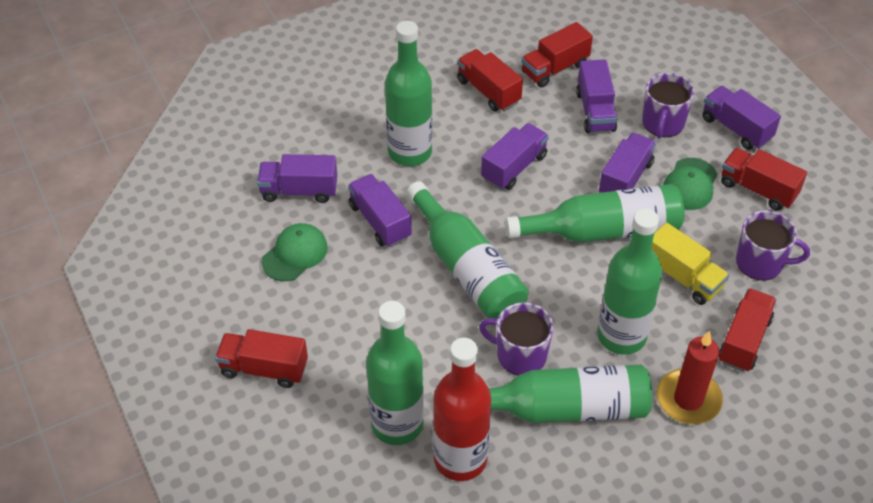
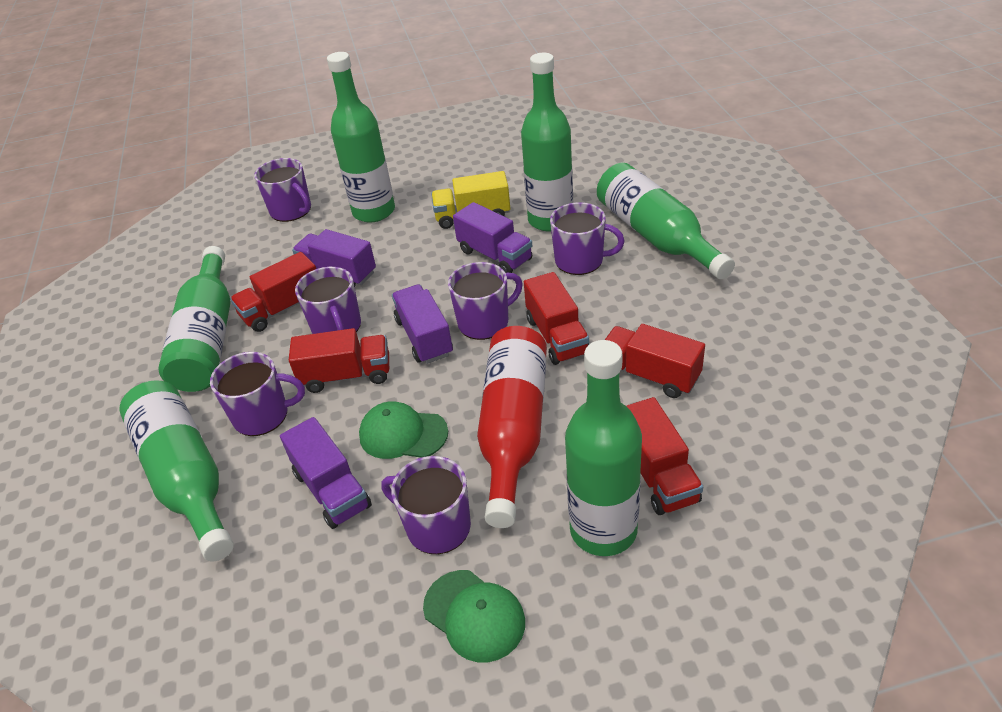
purple mug: 3 -> 6
purple truck: 6 -> 4
red candle: 1 -> 0

